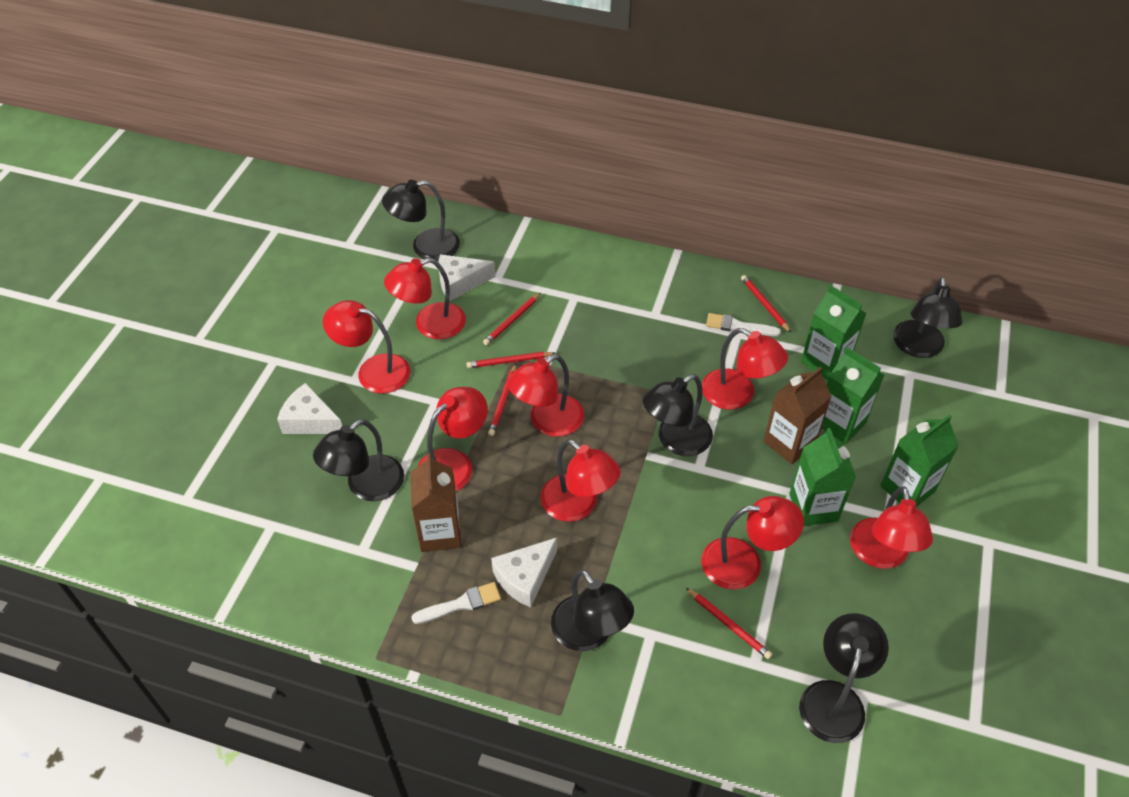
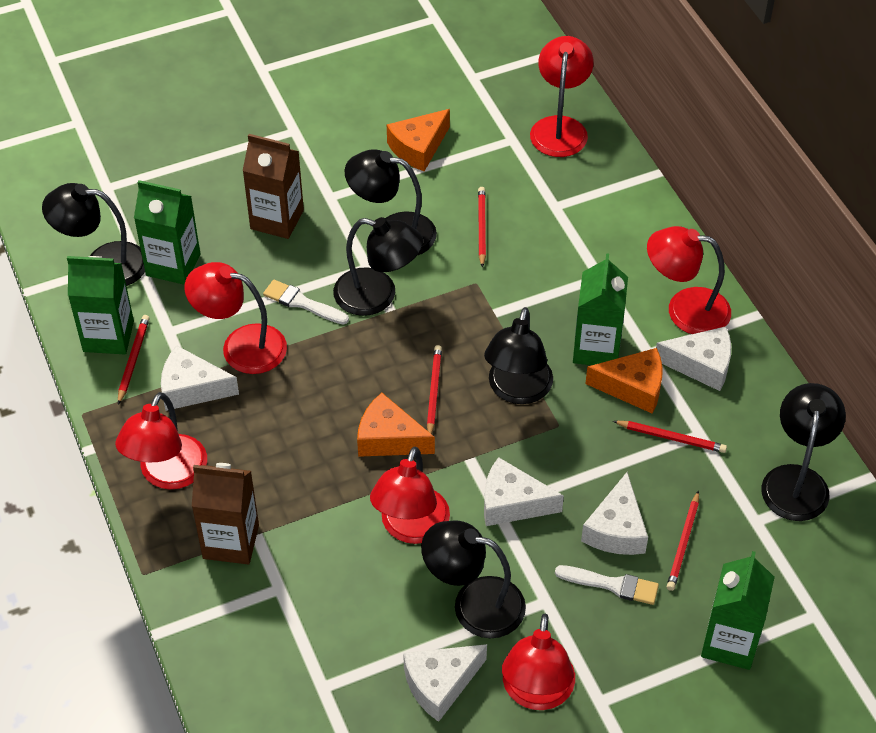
orange cheese: 0 -> 3
red lamp: 8 -> 6
white cheese: 3 -> 5

